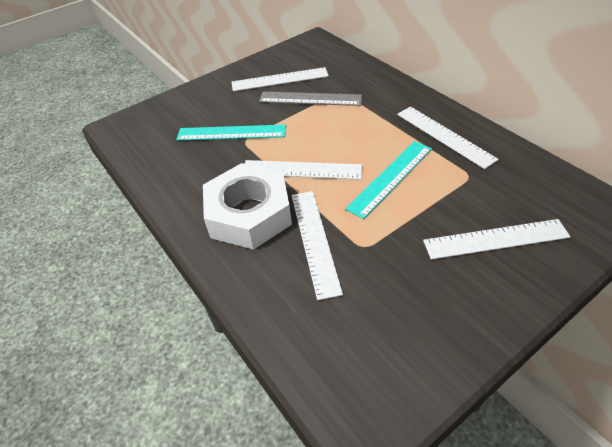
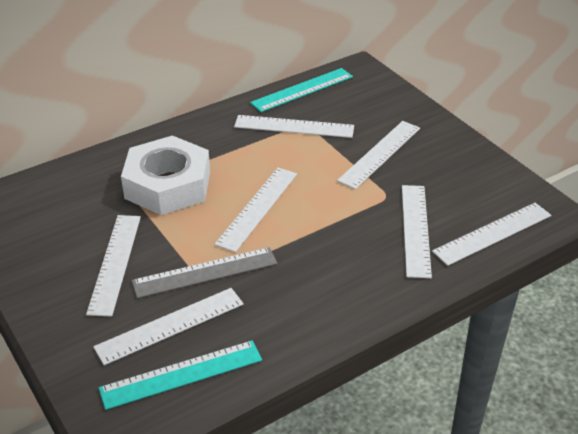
white ruler: 5 -> 7

